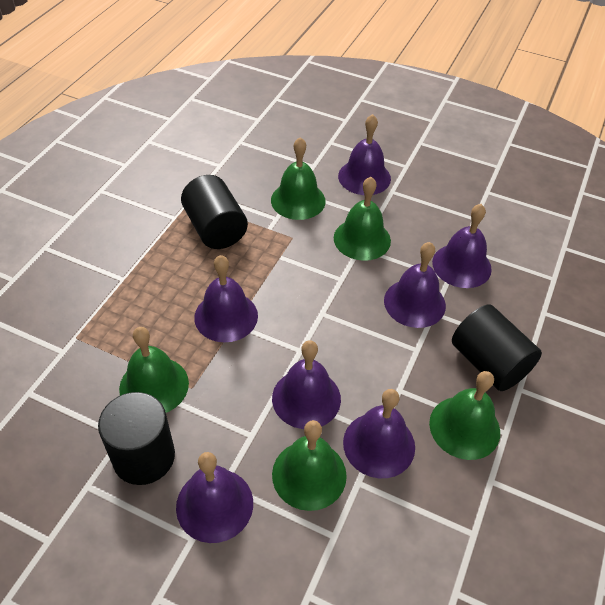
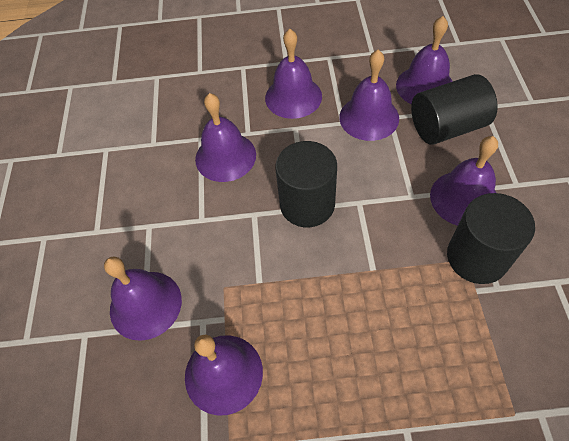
green bell: 5 -> 0

